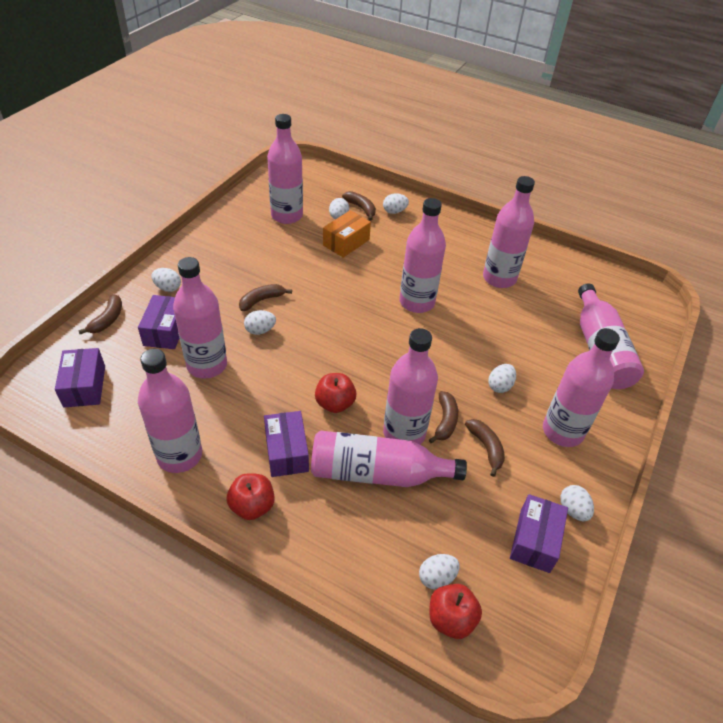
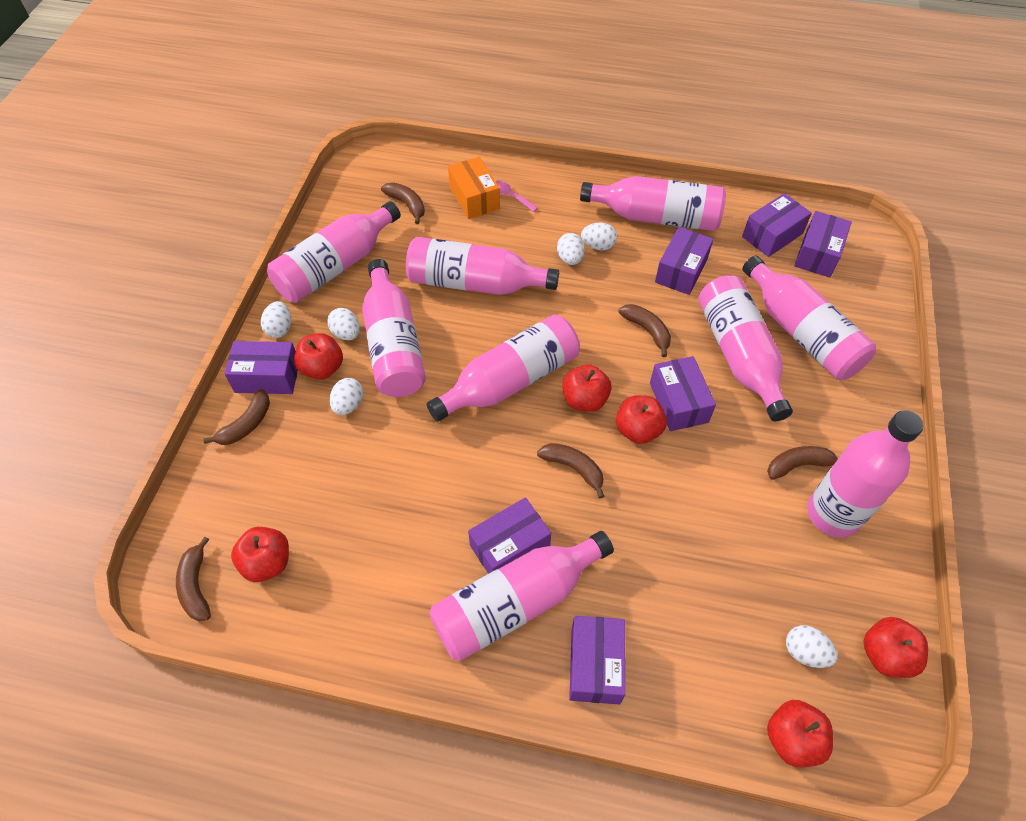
brown banana: 5 -> 6
pink spoon: 0 -> 1
purple box: 4 -> 7
red apple: 3 -> 6
white egg: 7 -> 6

